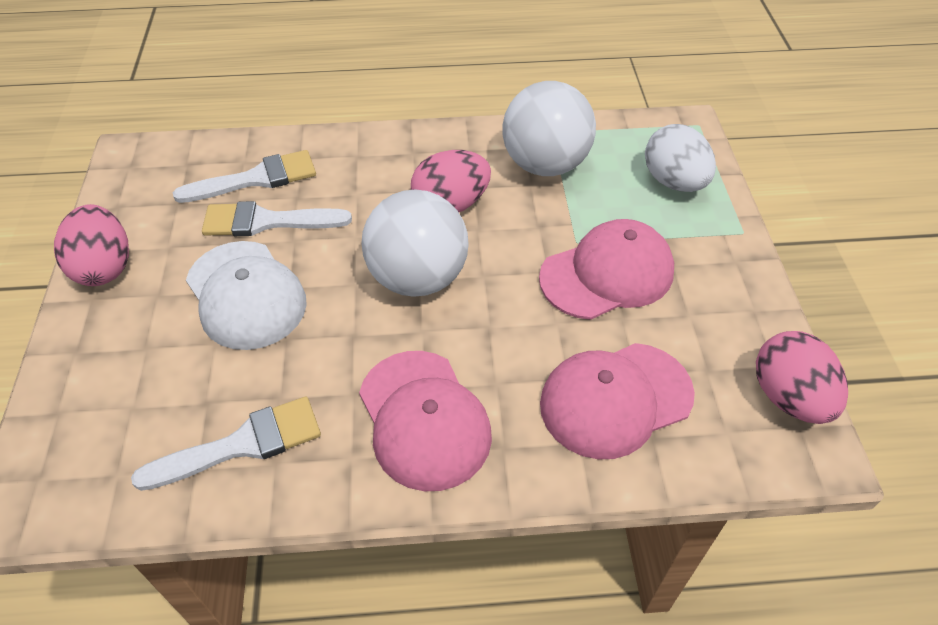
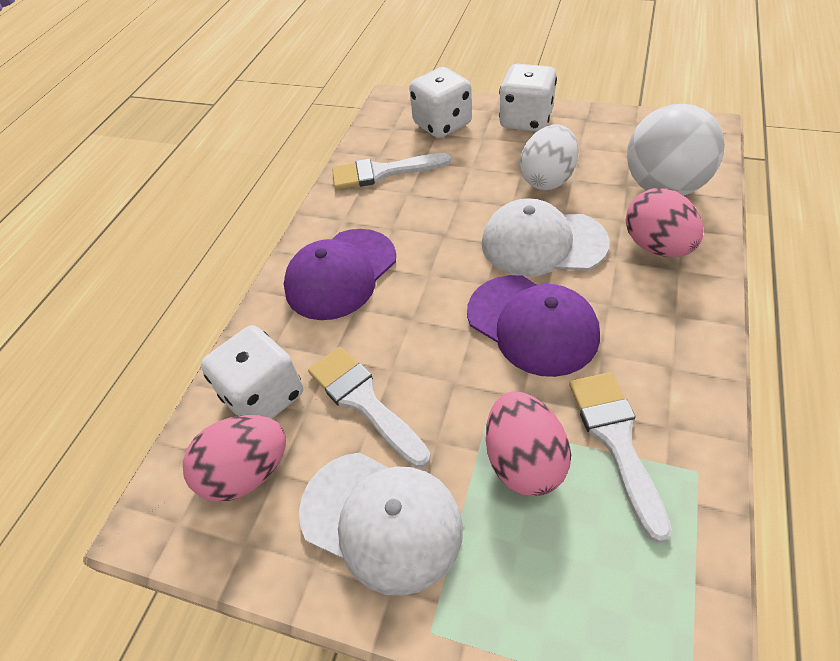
pink cap: 3 -> 0
purple cap: 0 -> 2
white ball: 2 -> 1
white cap: 1 -> 2
white dice: 0 -> 3

